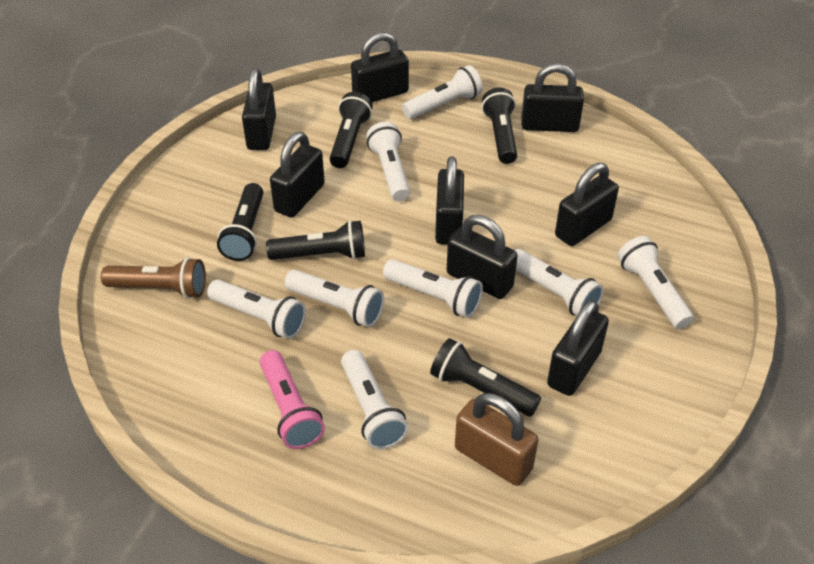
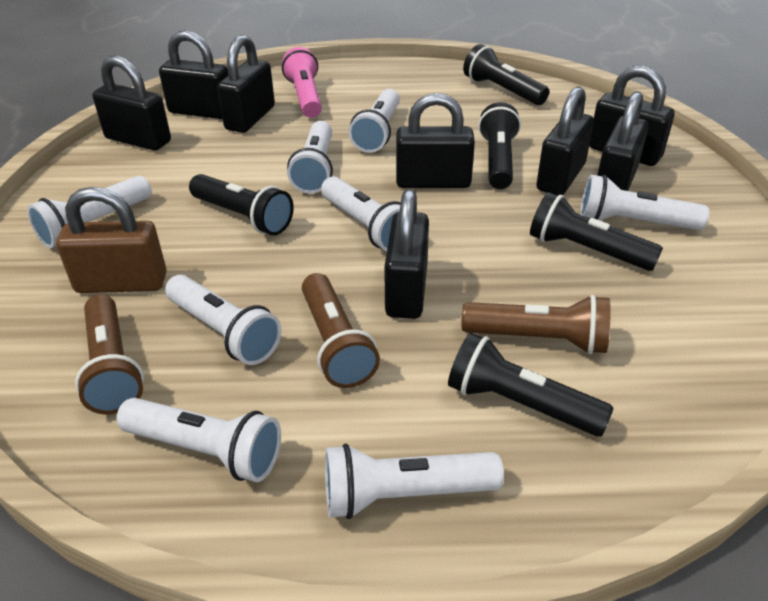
brown flashlight: 1 -> 3

